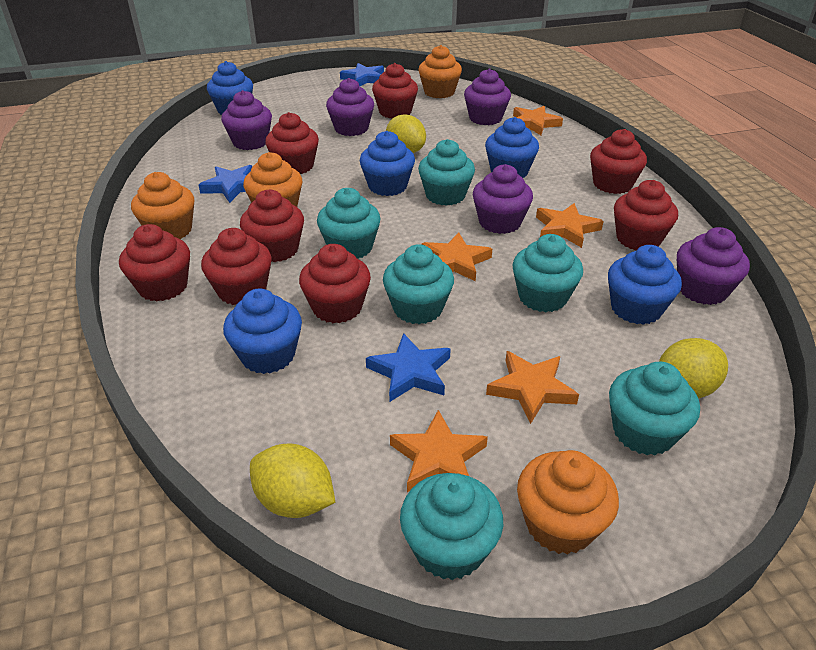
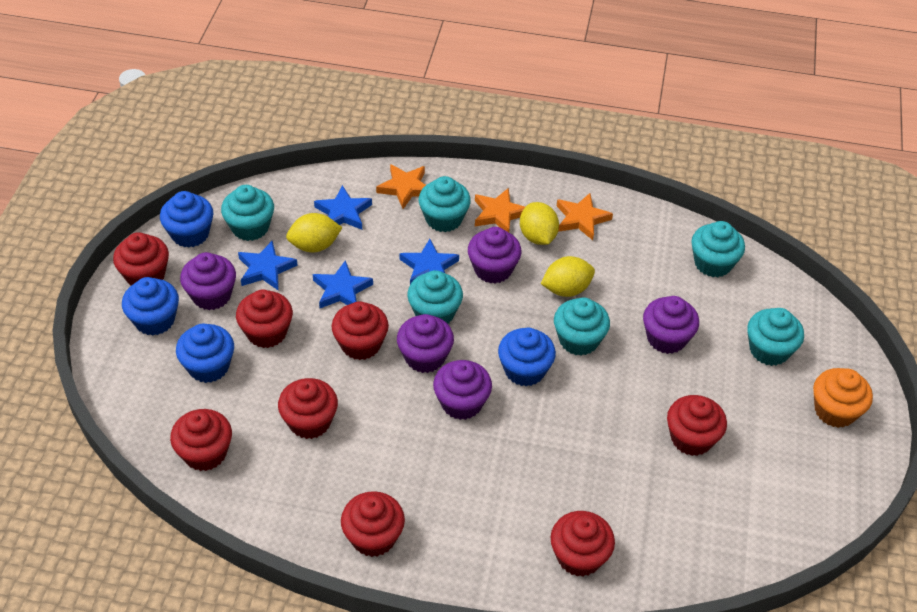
blue cupcake: 5 -> 4
blue star: 3 -> 4
orange cupcake: 4 -> 1
orange star: 5 -> 3

